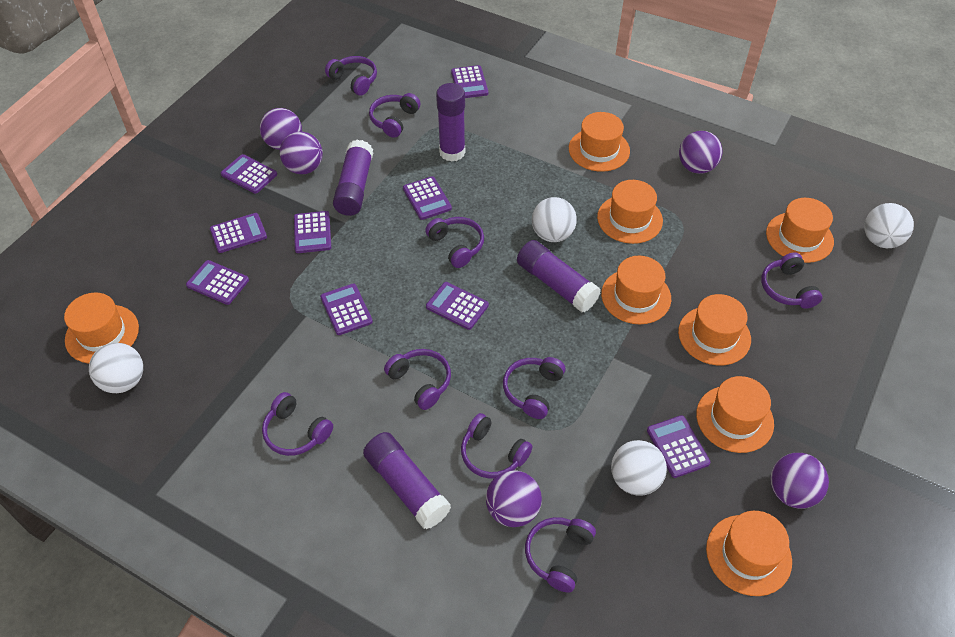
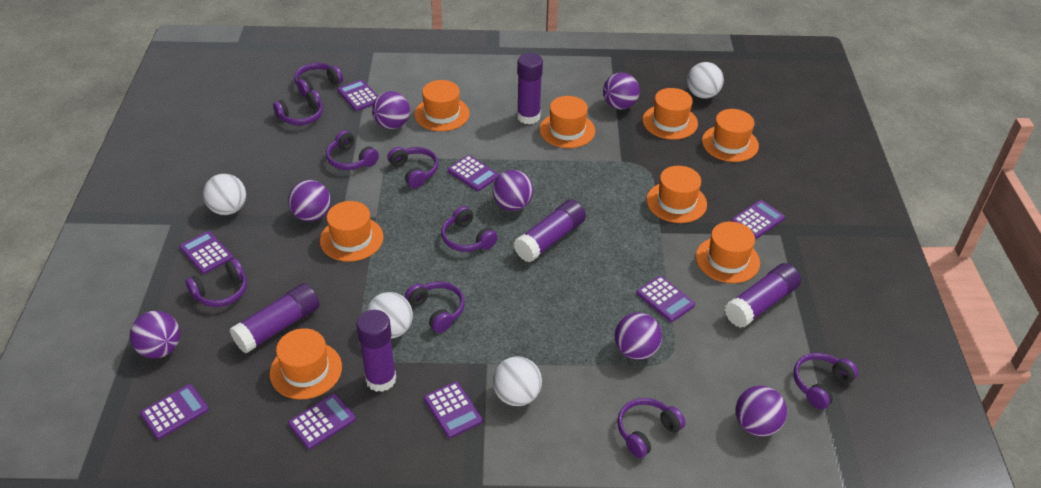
purple ball: 5 -> 7
purple calculator: 9 -> 8
purple glue stick: 4 -> 5

